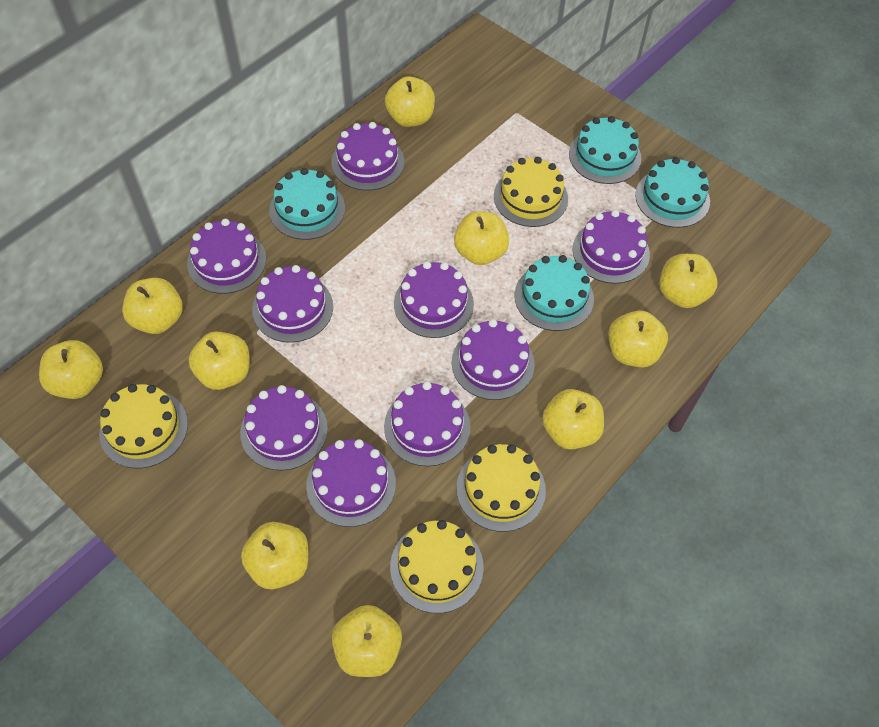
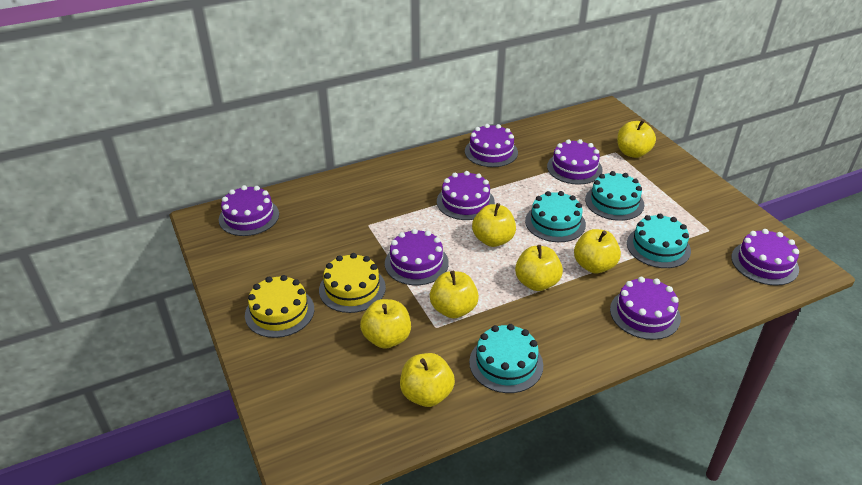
purple cake: 9 -> 7
yellow apple: 10 -> 7
yellow cake: 4 -> 2

